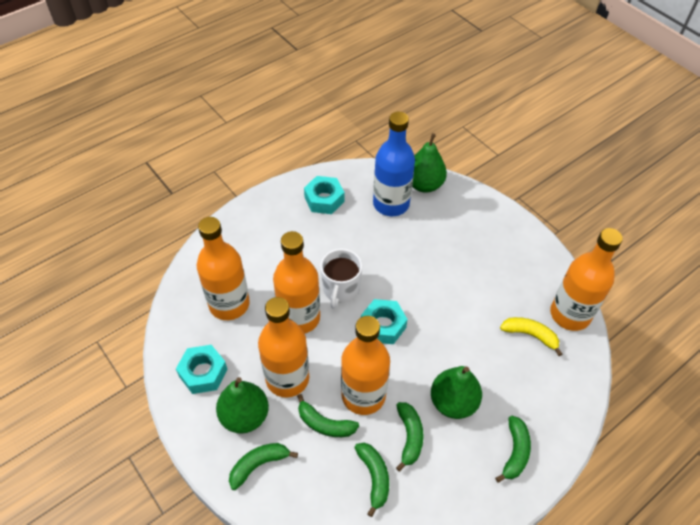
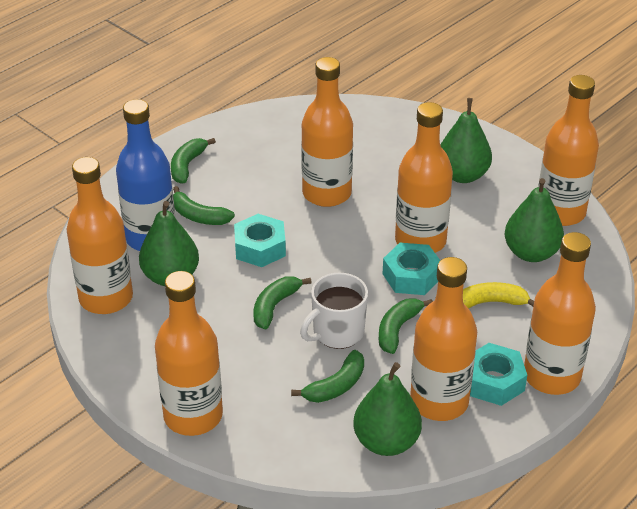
green pear: 3 -> 4
orange bottle: 5 -> 7

